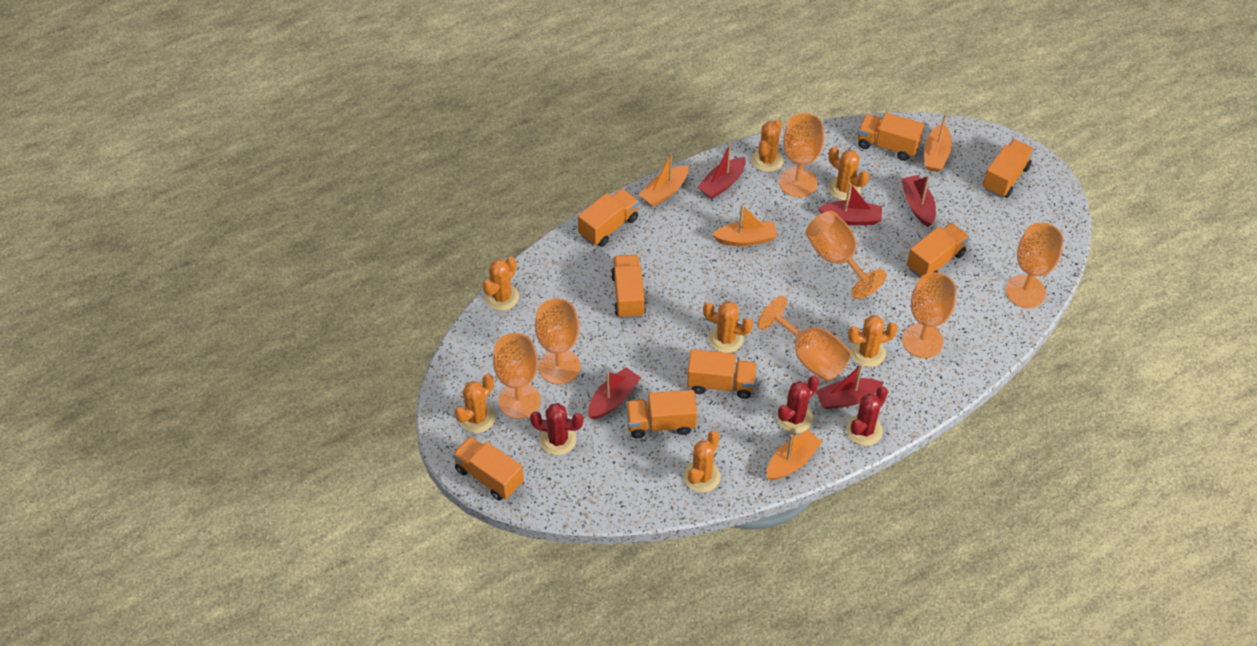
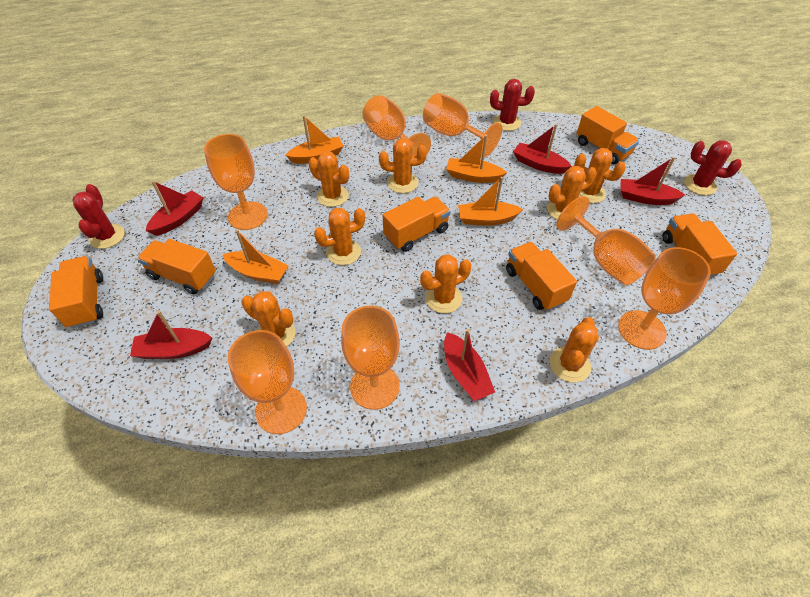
orange cactus: 7 -> 8
orange truck: 8 -> 6

